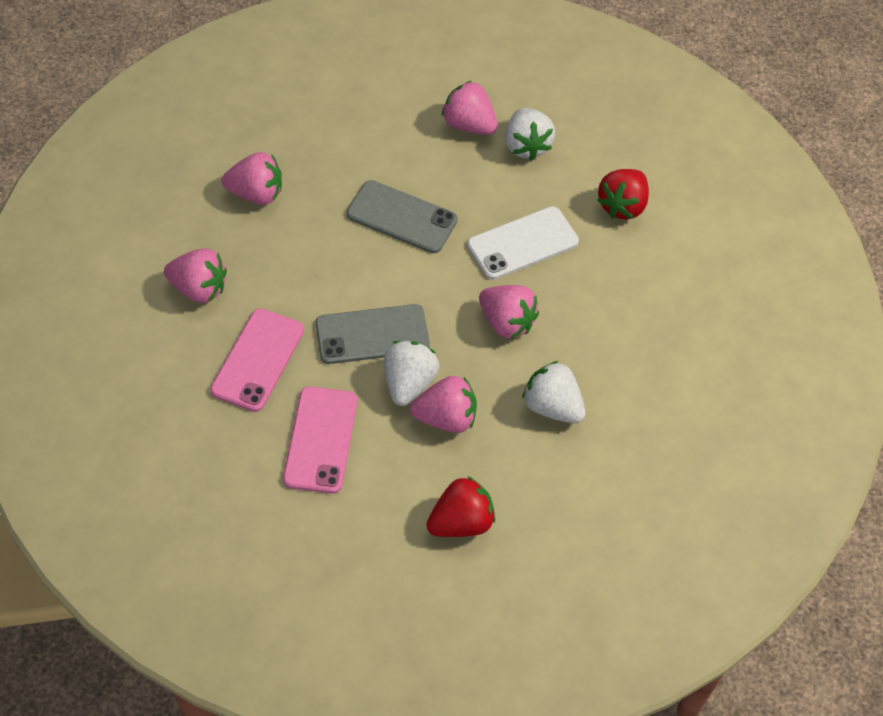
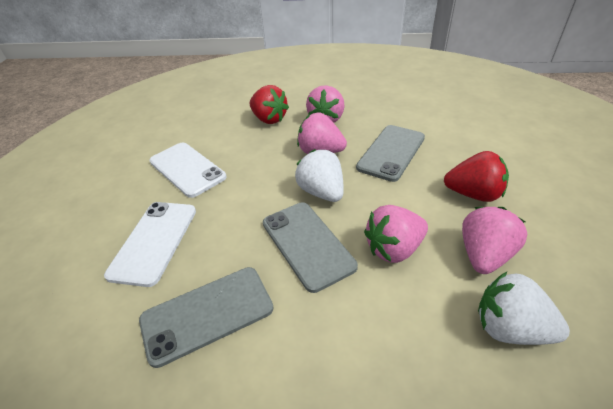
grey phone: 2 -> 3
pink phone: 2 -> 0
pink strawberry: 5 -> 4
white phone: 1 -> 2
white strawberry: 3 -> 2

